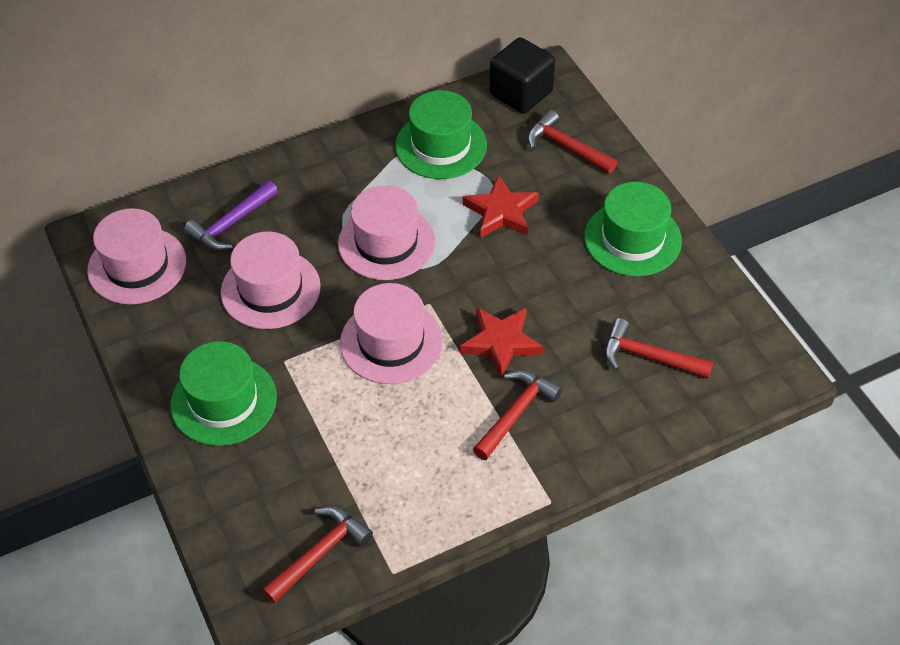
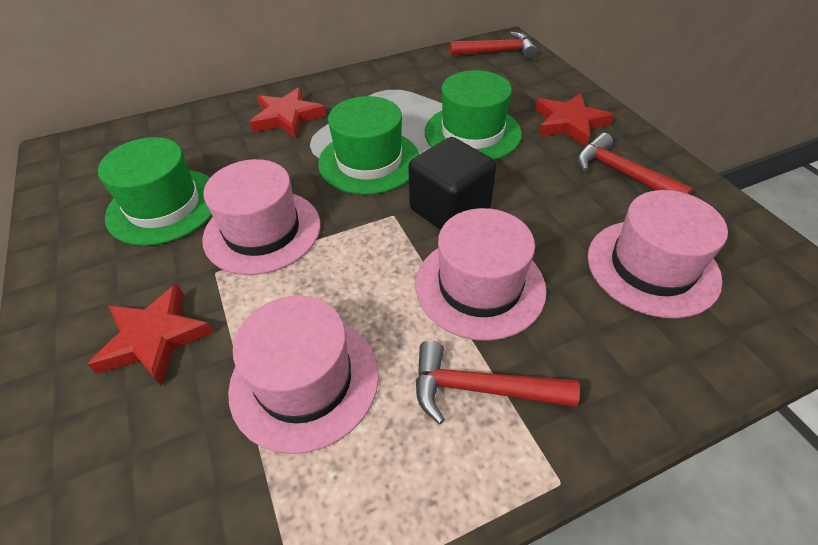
purple hammer: 1 -> 0
red hammer: 4 -> 3
red star: 2 -> 3

